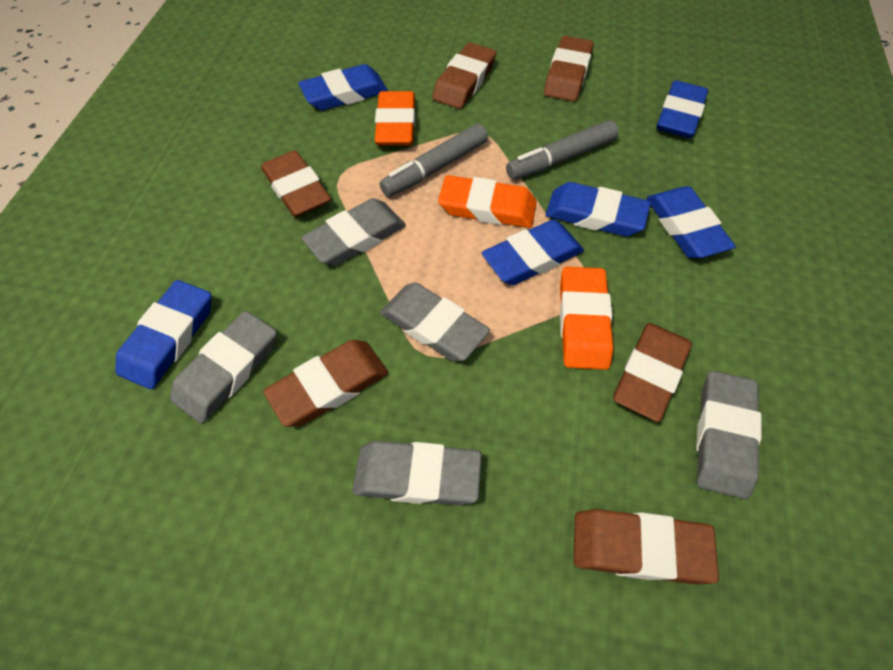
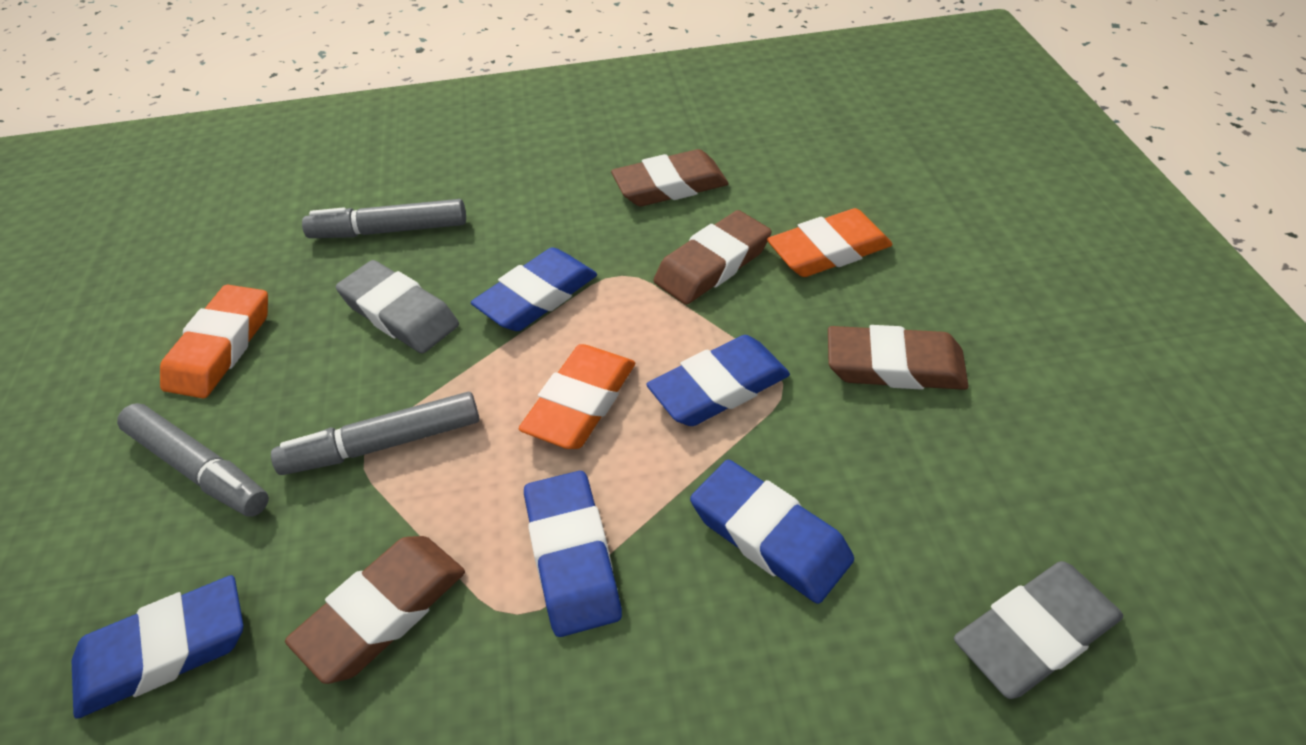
blue eraser: 6 -> 5
brown eraser: 6 -> 4
grey eraser: 5 -> 2
grey marker: 2 -> 3

